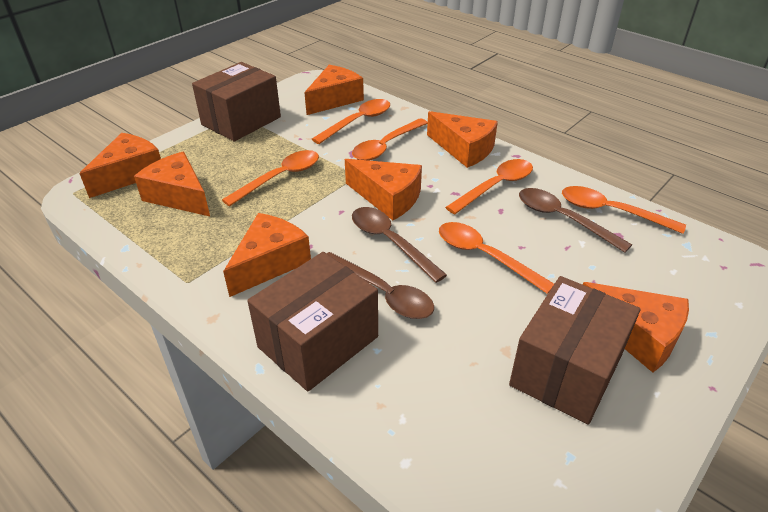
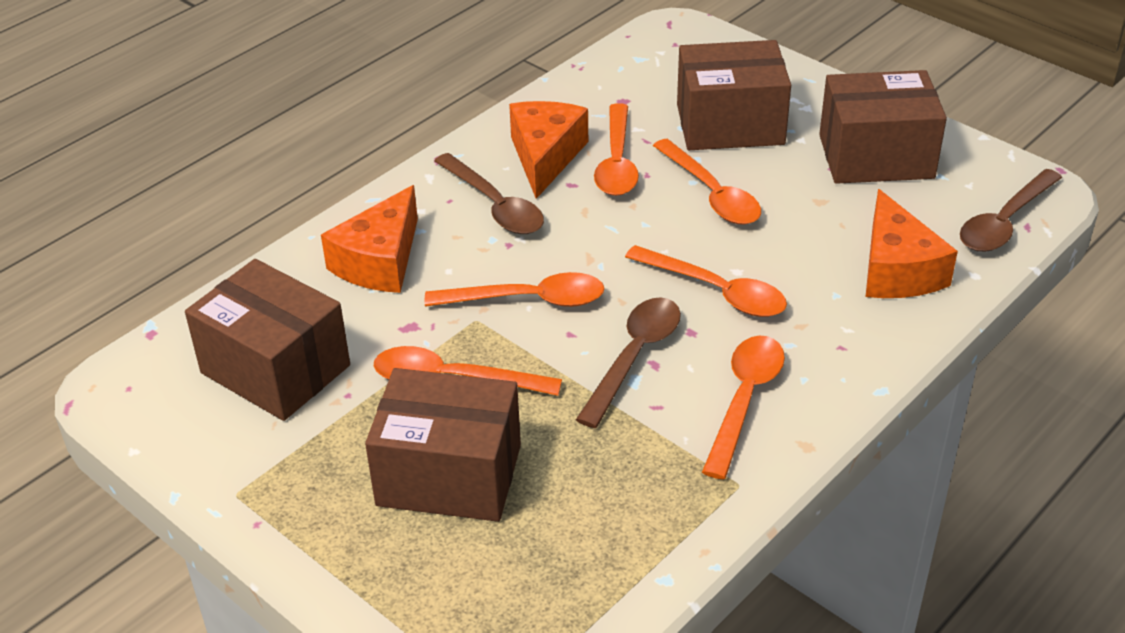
brown box: 3 -> 4
orange cheese: 7 -> 3

